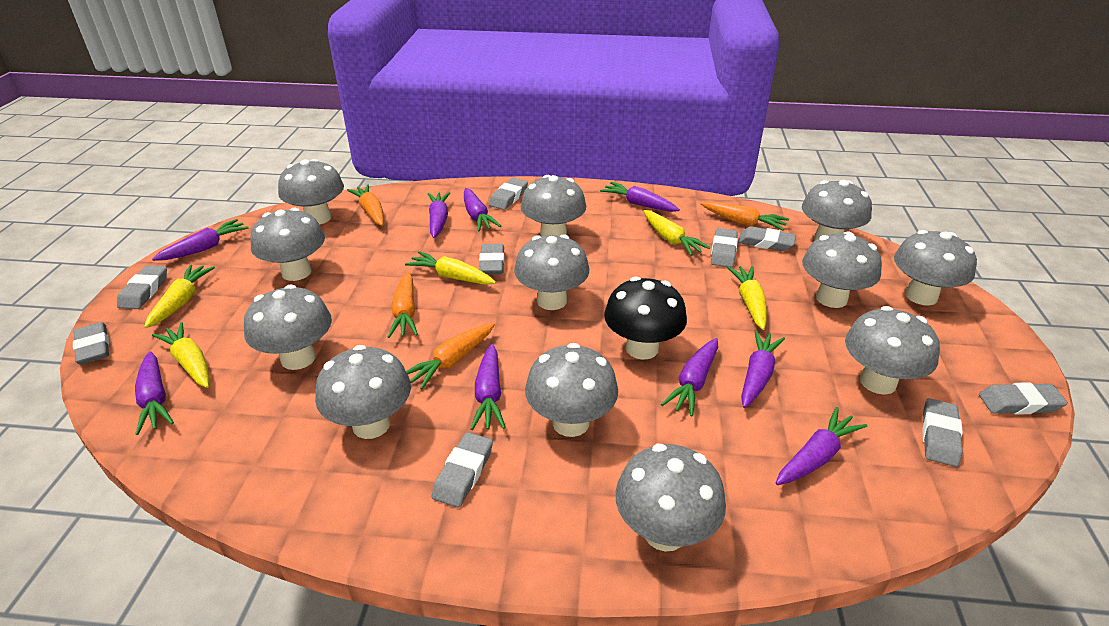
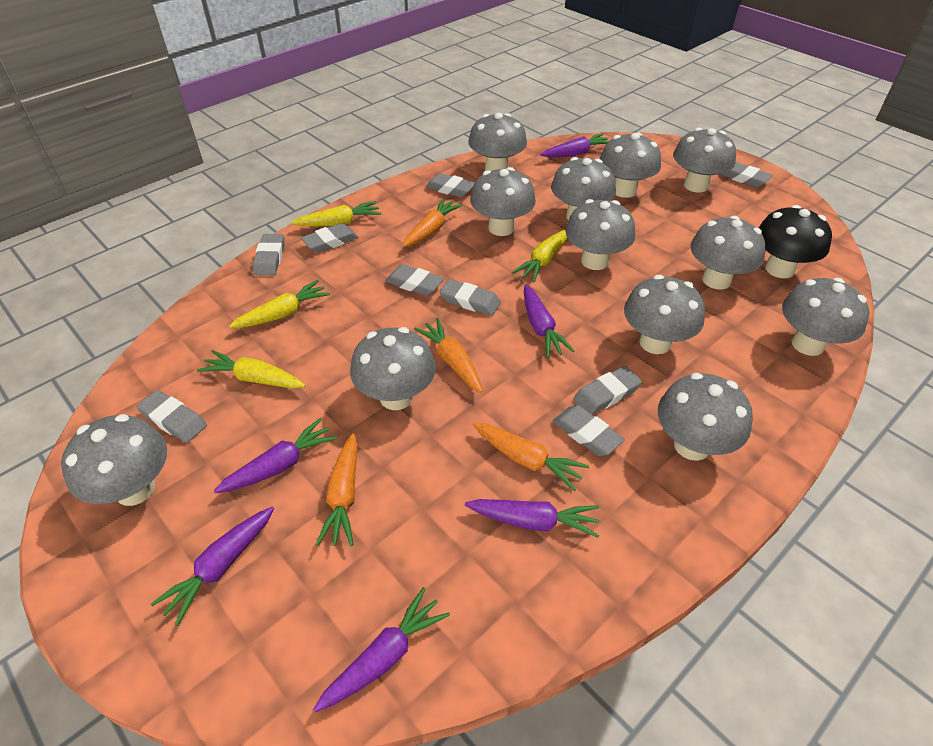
purple carrot: 9 -> 6
yellow carrot: 5 -> 4

